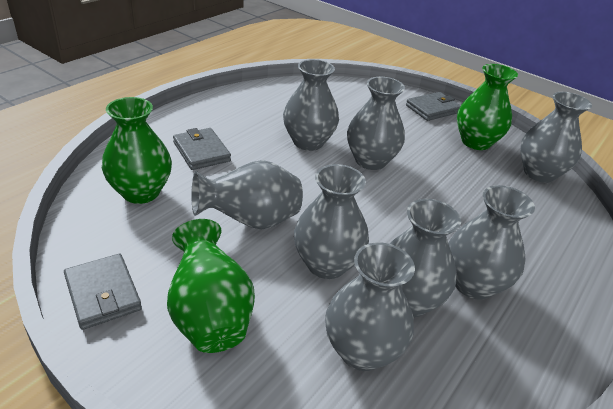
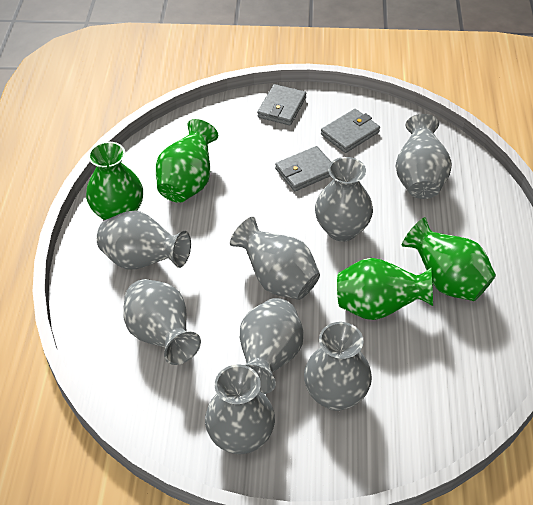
green vase: 3 -> 4

